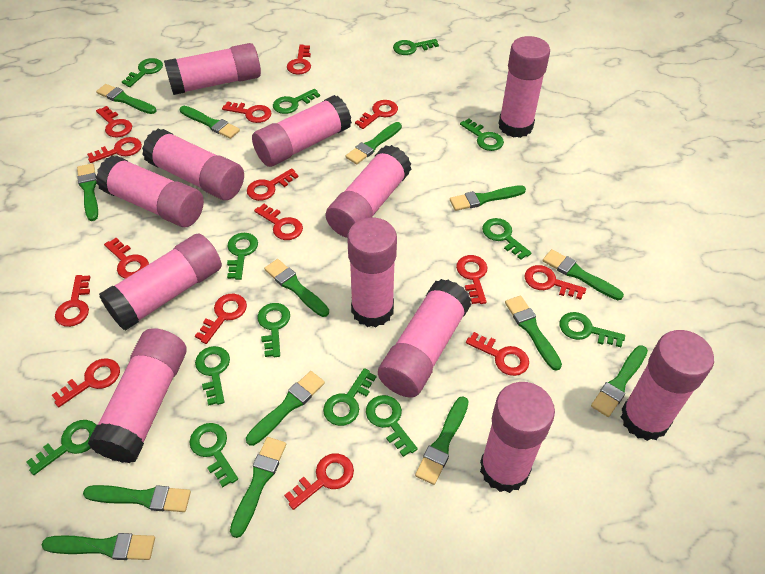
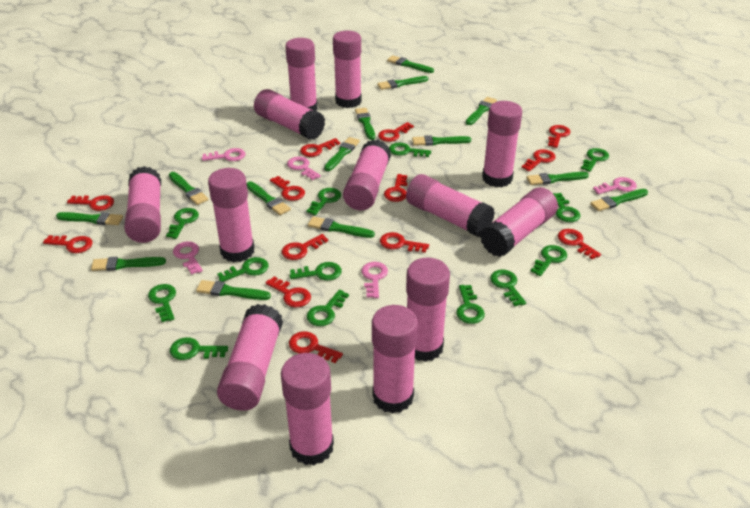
pink glue stick: 12 -> 13
pink key: 0 -> 5
red key: 15 -> 13

